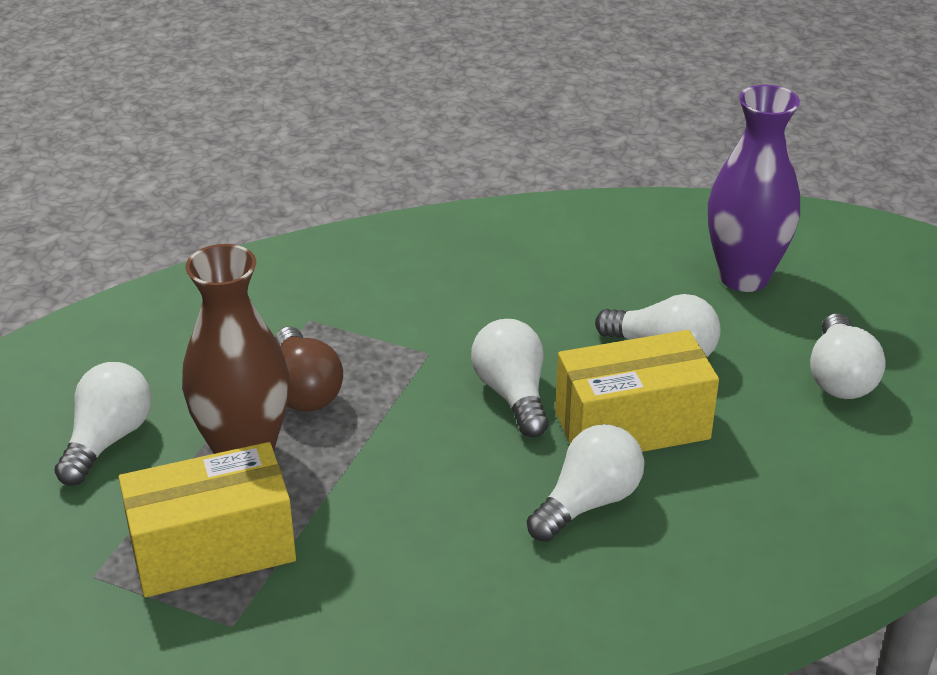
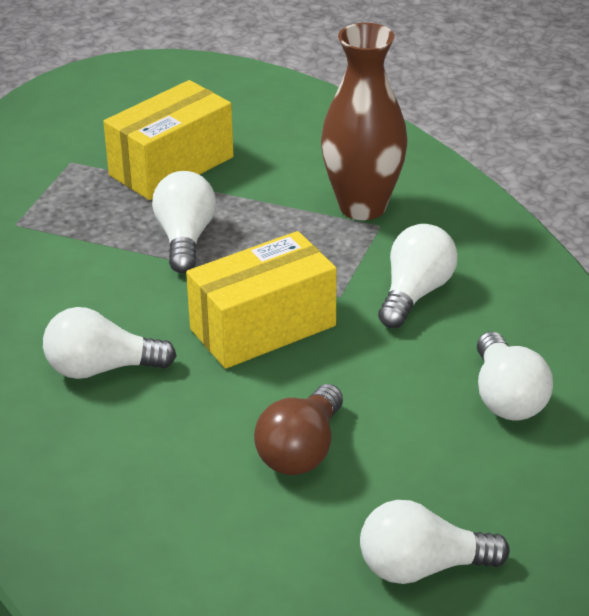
purple vase: 1 -> 0

